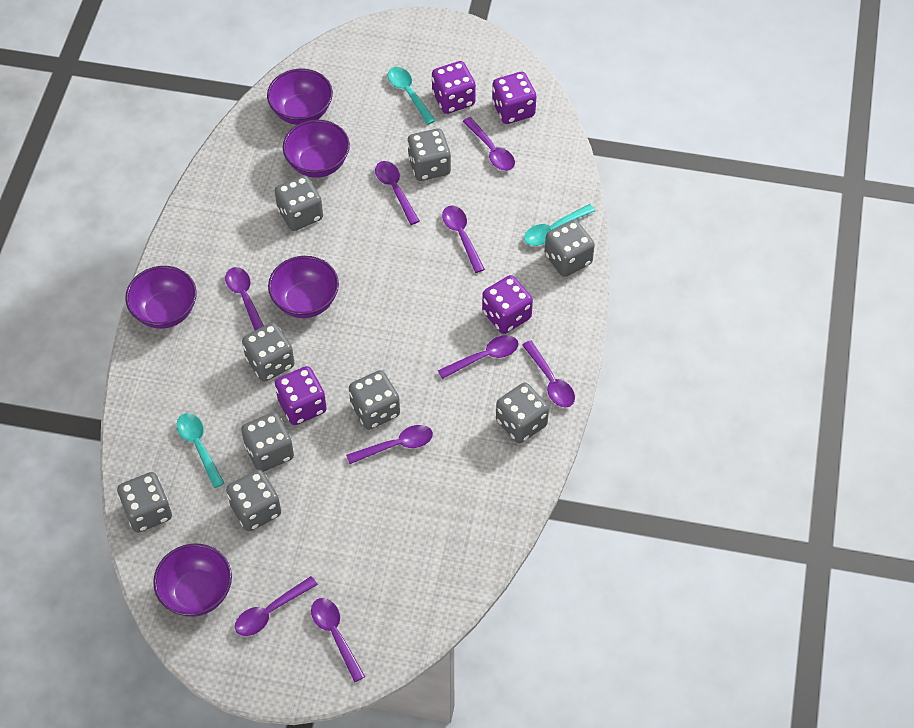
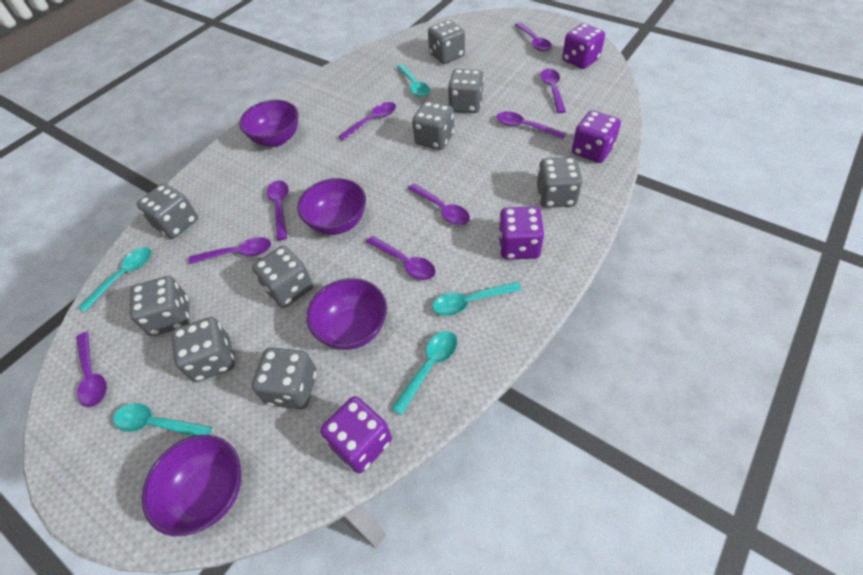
purple bowl: 5 -> 4
turquoise spoon: 3 -> 5

